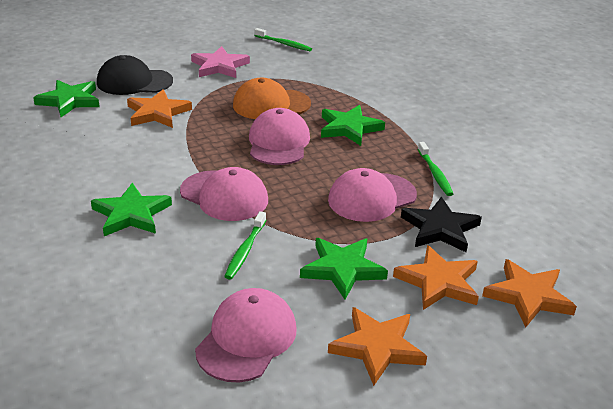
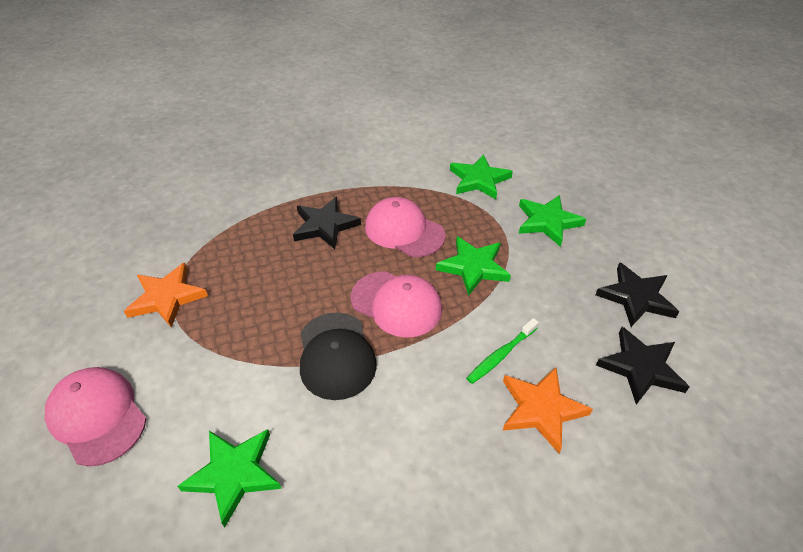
black star: 1 -> 3
green toothbrush: 3 -> 1
orange cap: 1 -> 0
orange star: 4 -> 2
pink cap: 4 -> 3
pink star: 1 -> 0

